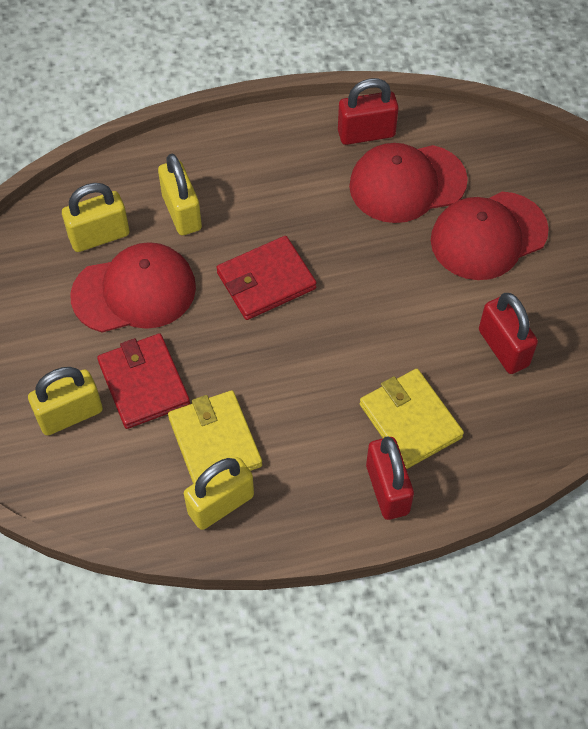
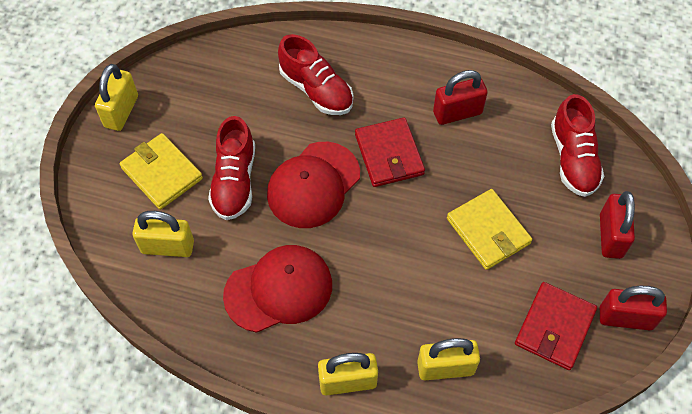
red cap: 3 -> 2
red shoe: 0 -> 3

